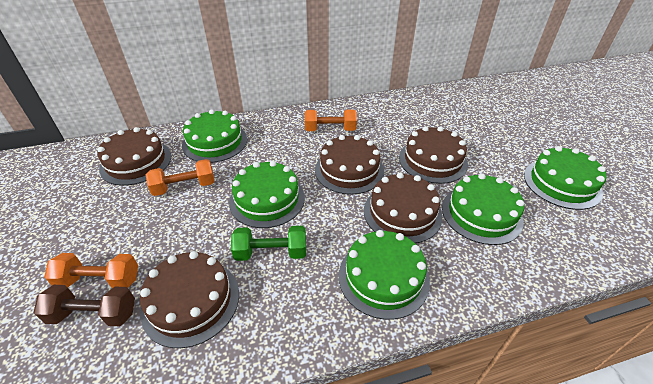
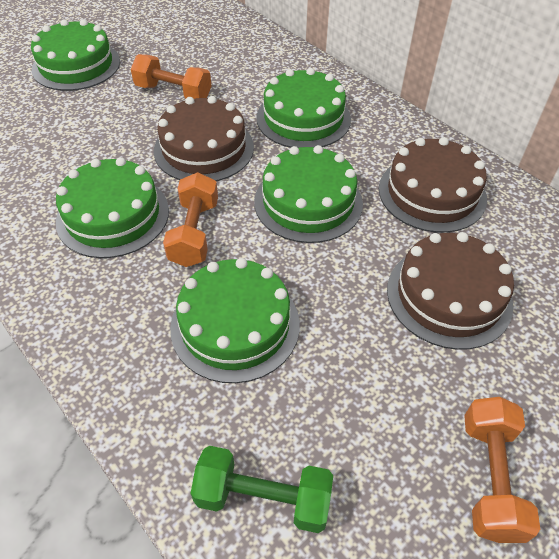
brown cake: 5 -> 3
brown dumbbell: 1 -> 0

